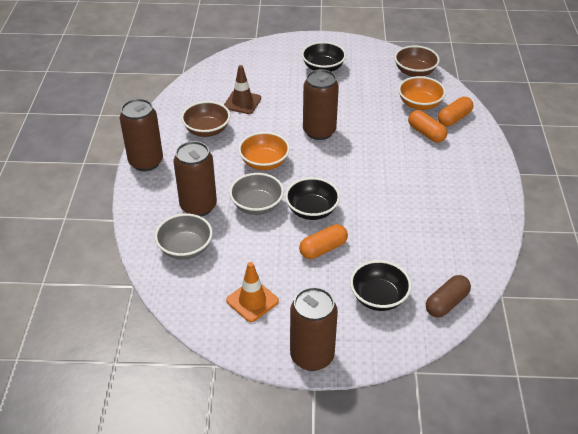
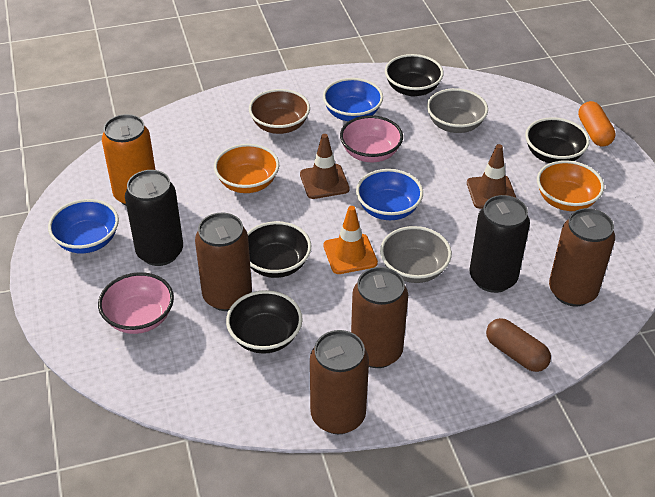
black bowl: 3 -> 4
black can: 0 -> 2
blue bowl: 0 -> 3
brown bowl: 2 -> 1
brown traffic cone: 1 -> 2
orange can: 0 -> 1
orange capsule: 3 -> 1
pink bowl: 0 -> 2

